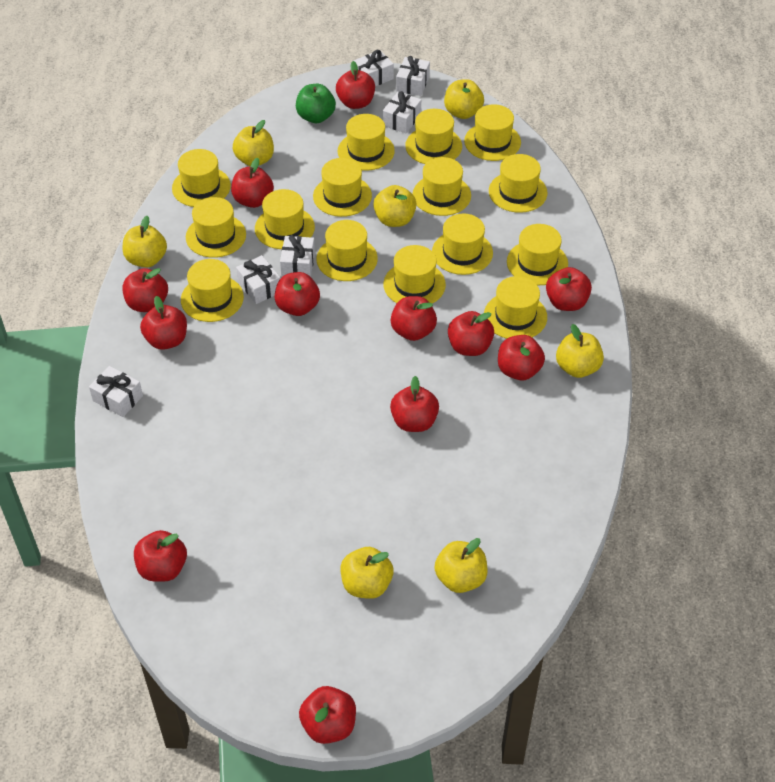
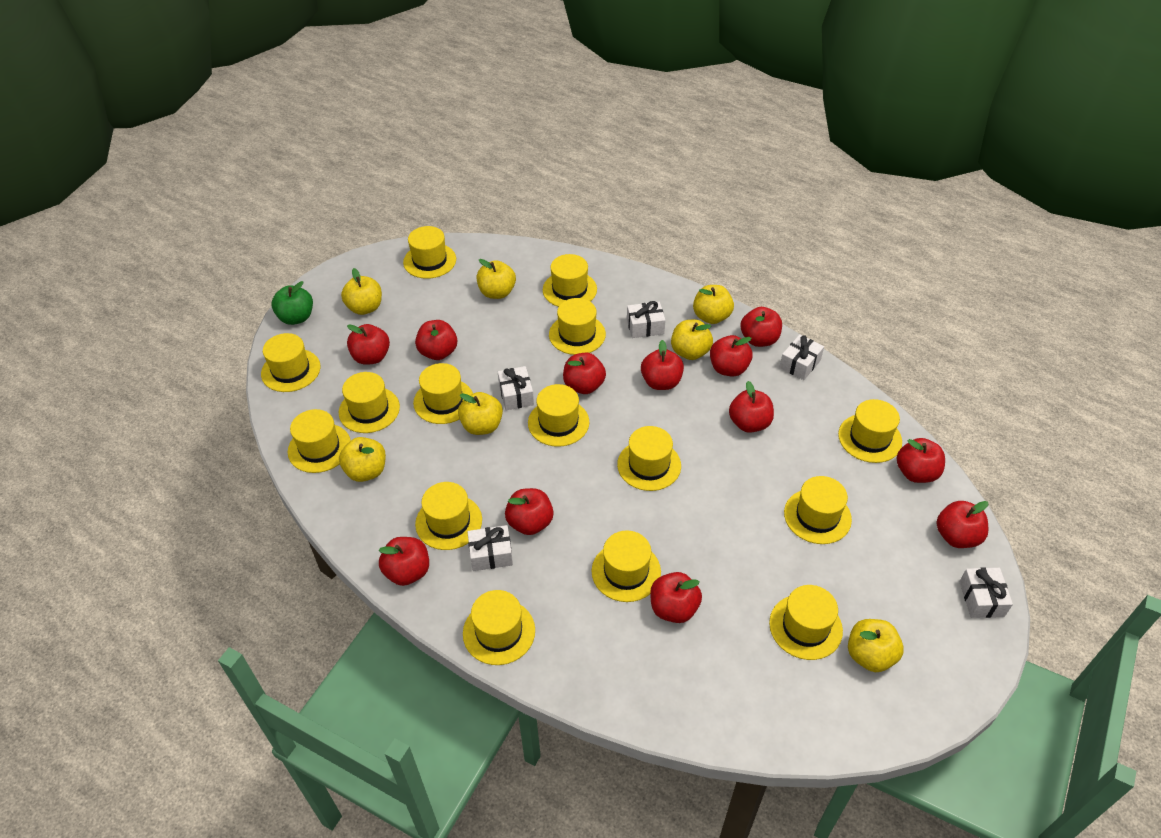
white gift: 6 -> 5

